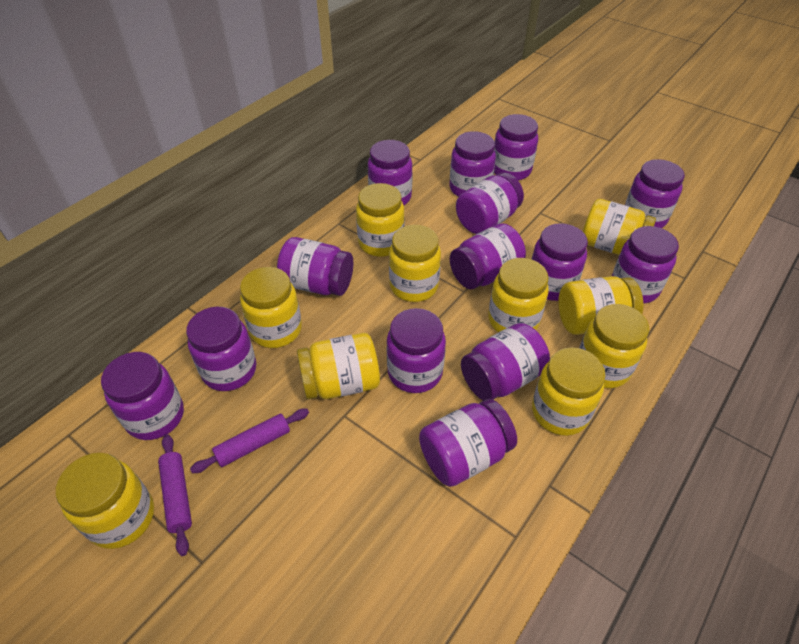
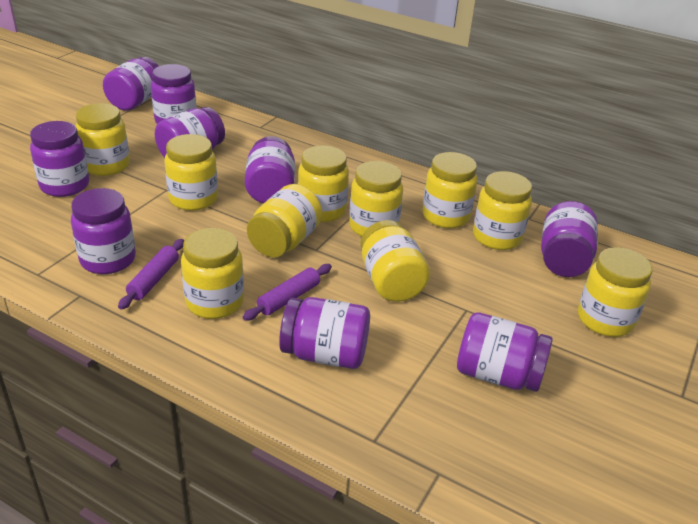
purple jar: 14 -> 9

